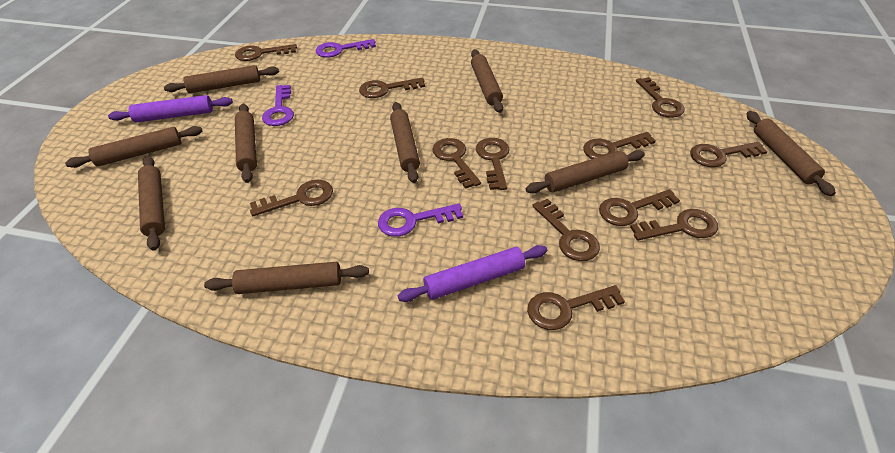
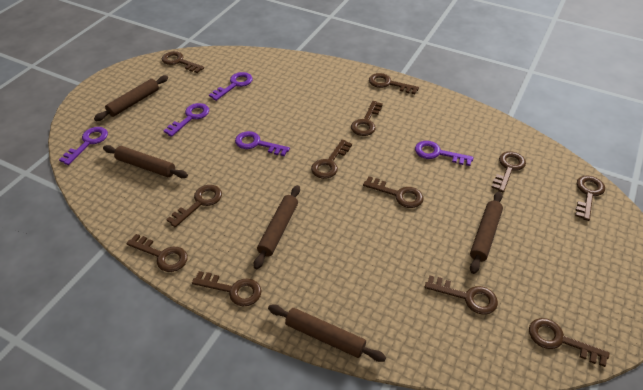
brown rolling pin: 9 -> 5
purple key: 3 -> 5
purple rolling pin: 2 -> 0

